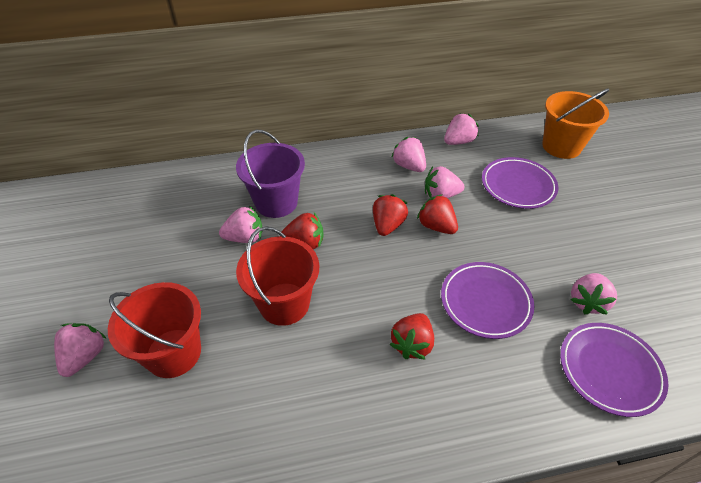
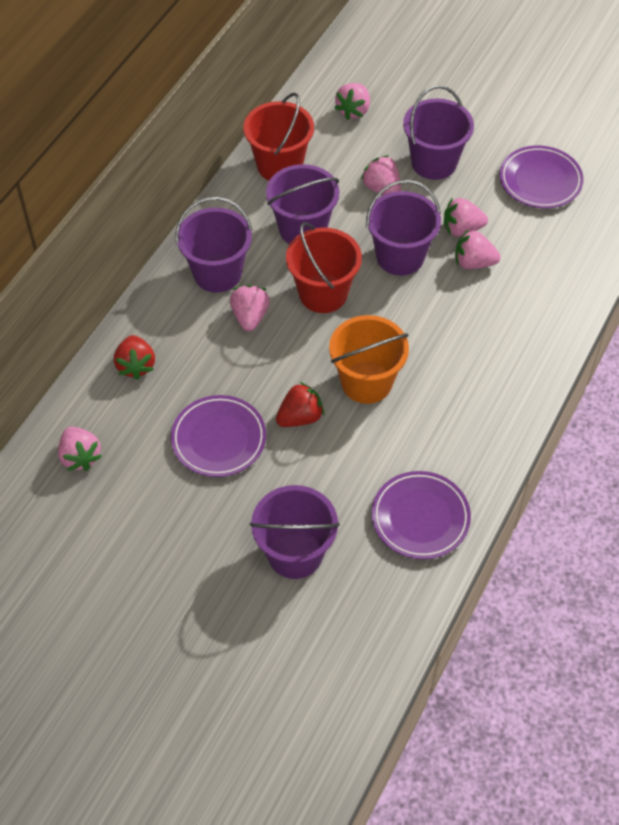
purple bucket: 1 -> 5
red strawberry: 4 -> 2

